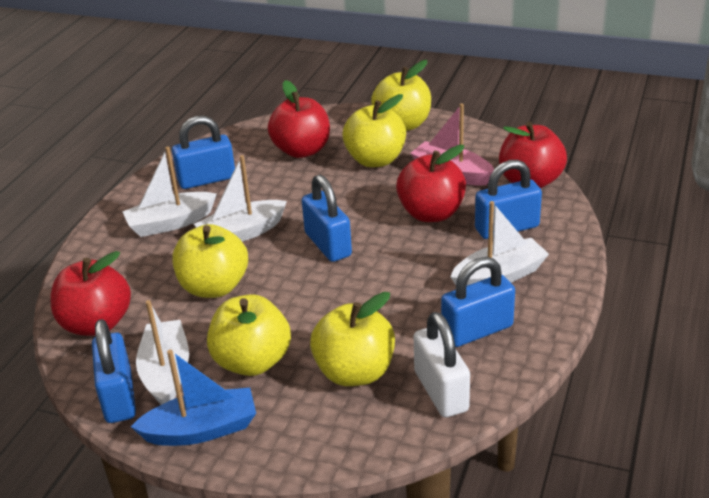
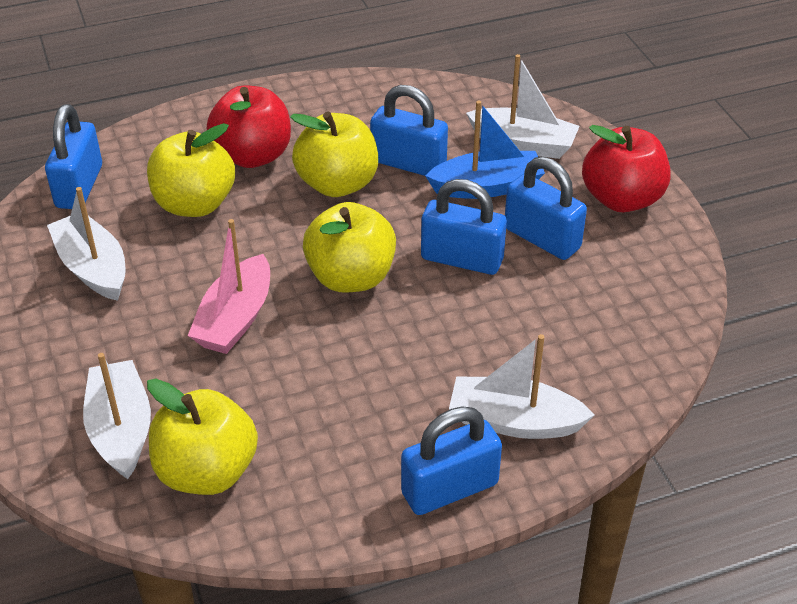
red apple: 4 -> 2
white padlock: 1 -> 0
yellow apple: 5 -> 4

